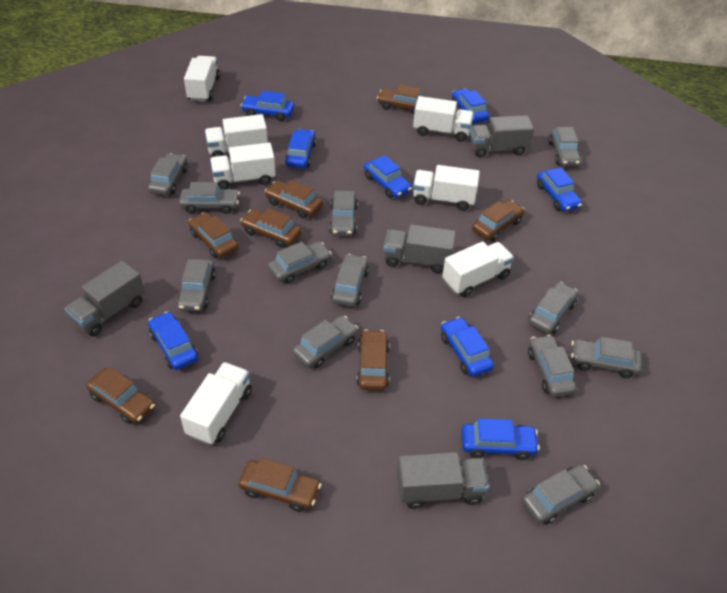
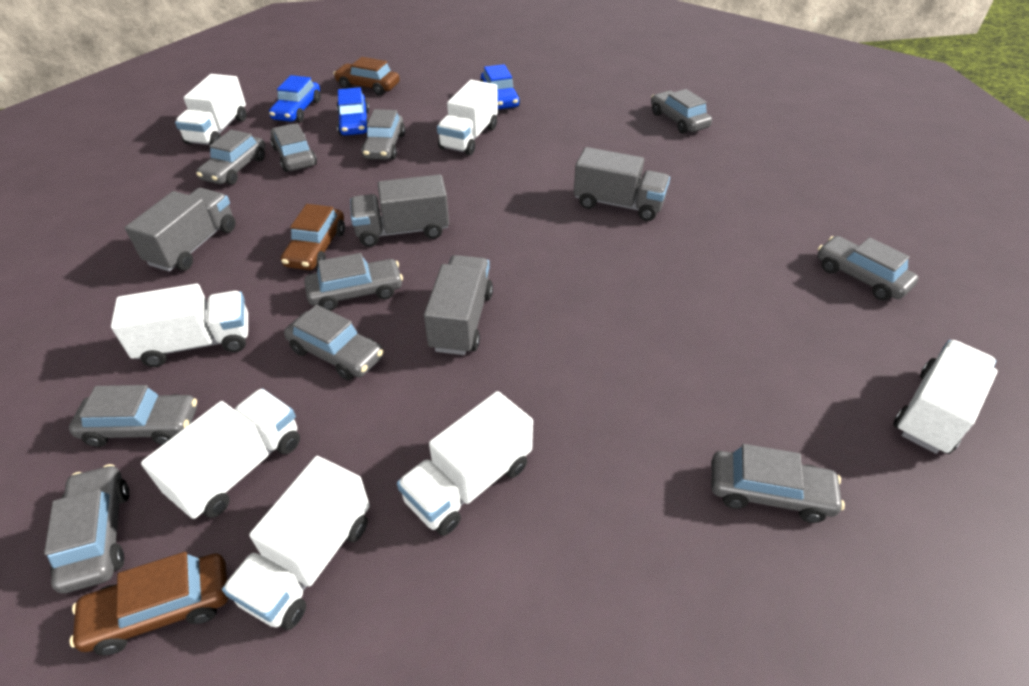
blue car: 8 -> 3
brown car: 8 -> 3
grey car: 12 -> 10

